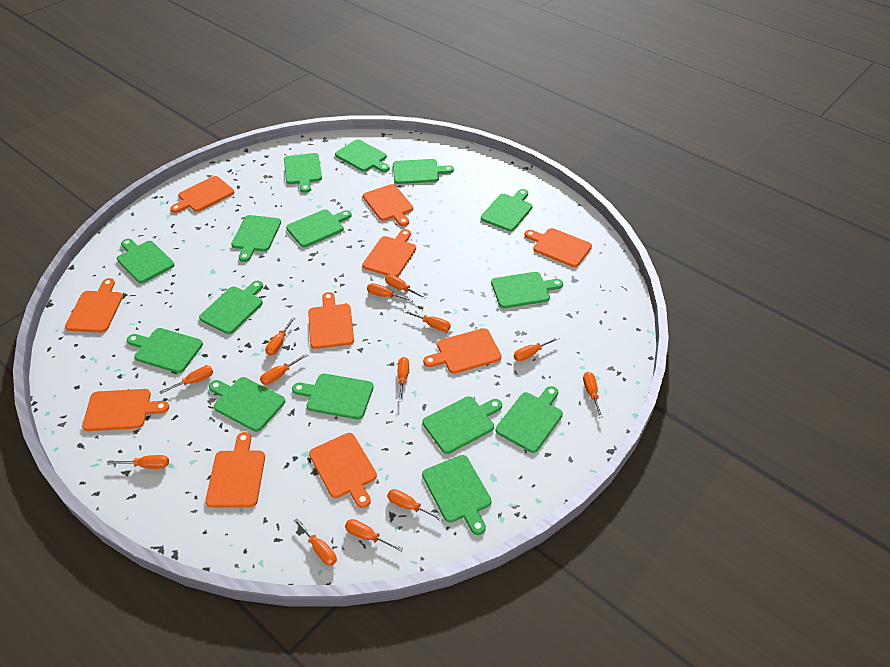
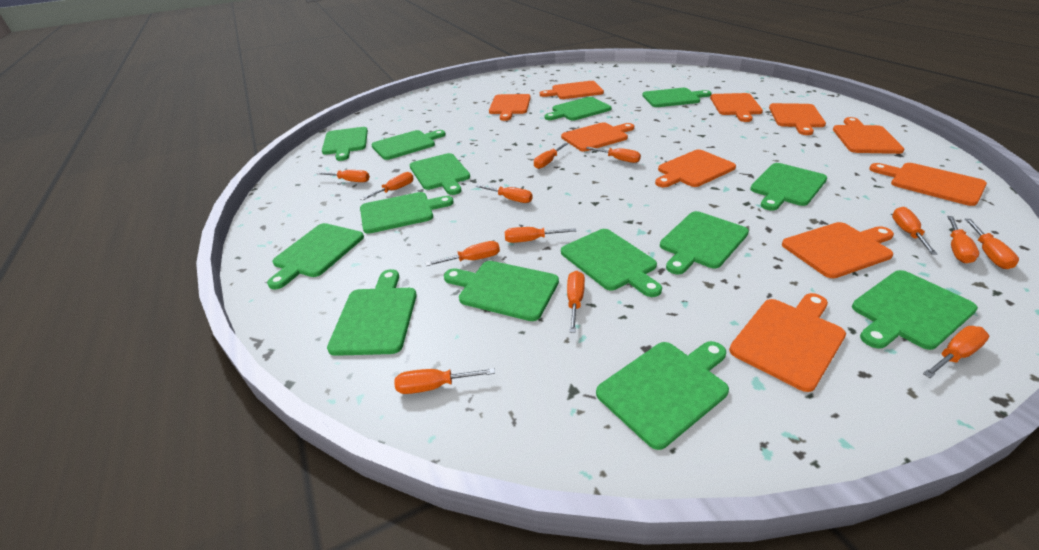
green cutting board: 15 -> 14

